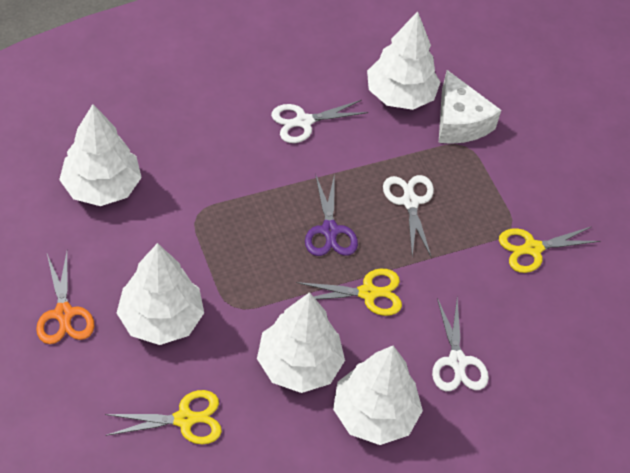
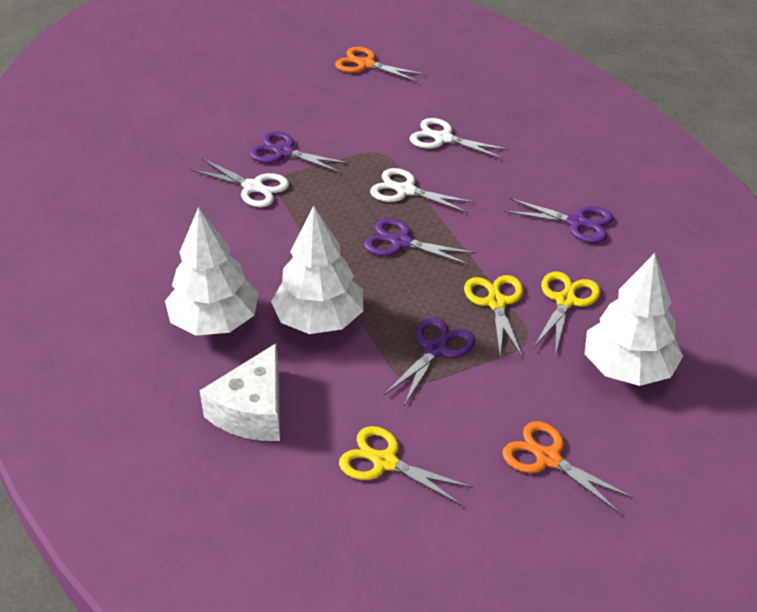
orange scissors: 1 -> 2
purple scissors: 1 -> 4
white tree: 5 -> 3

